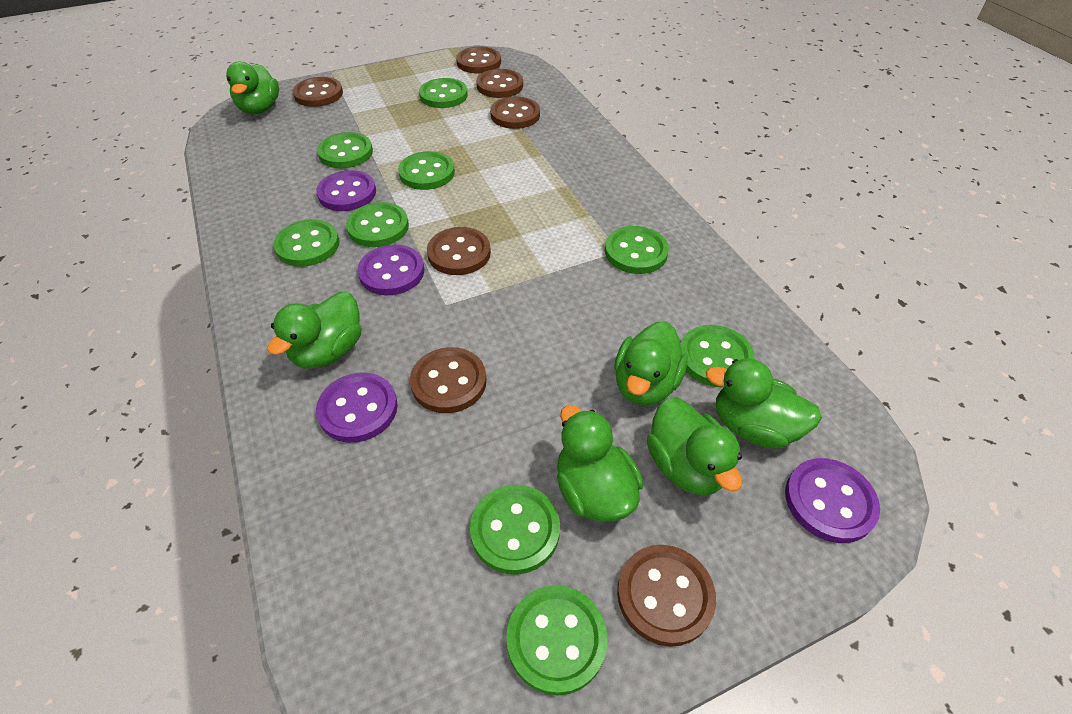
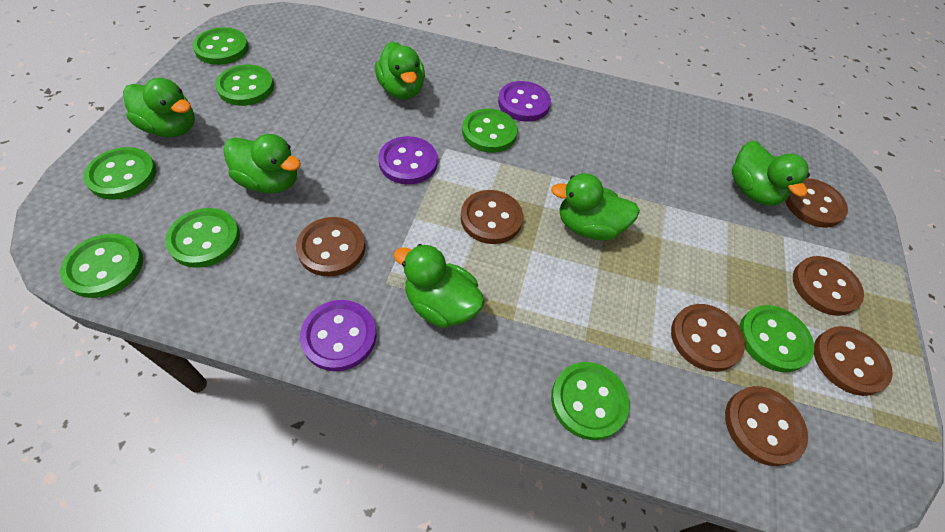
green button: 9 -> 8
purple button: 4 -> 3

